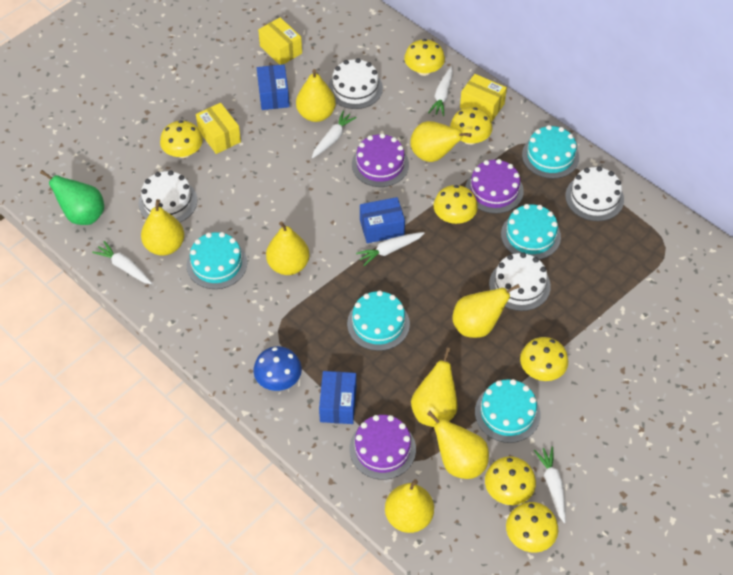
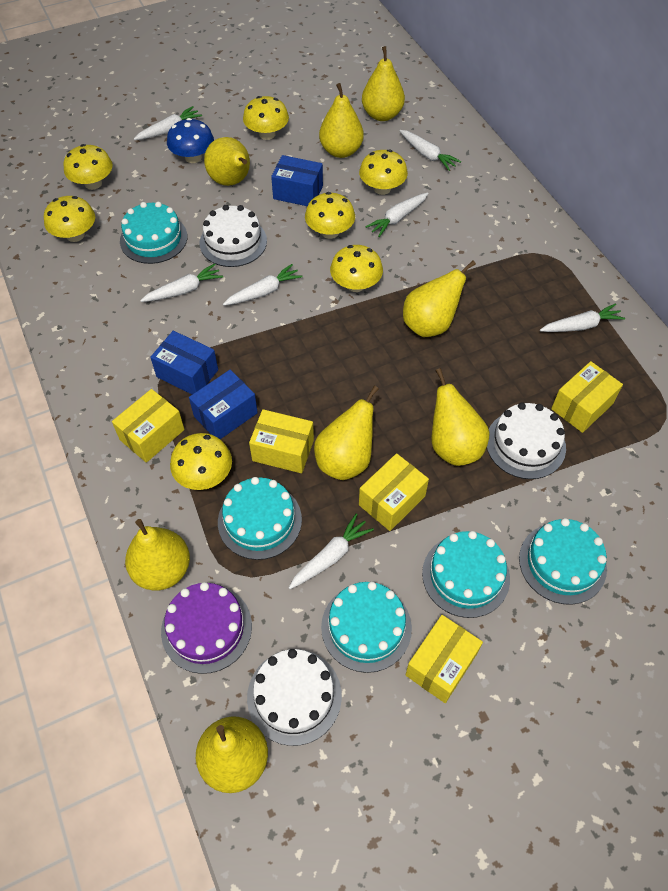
green pear: 1 -> 0
purple cake: 3 -> 1
white cake: 4 -> 3
white carrot: 5 -> 7
yellow box: 3 -> 5

